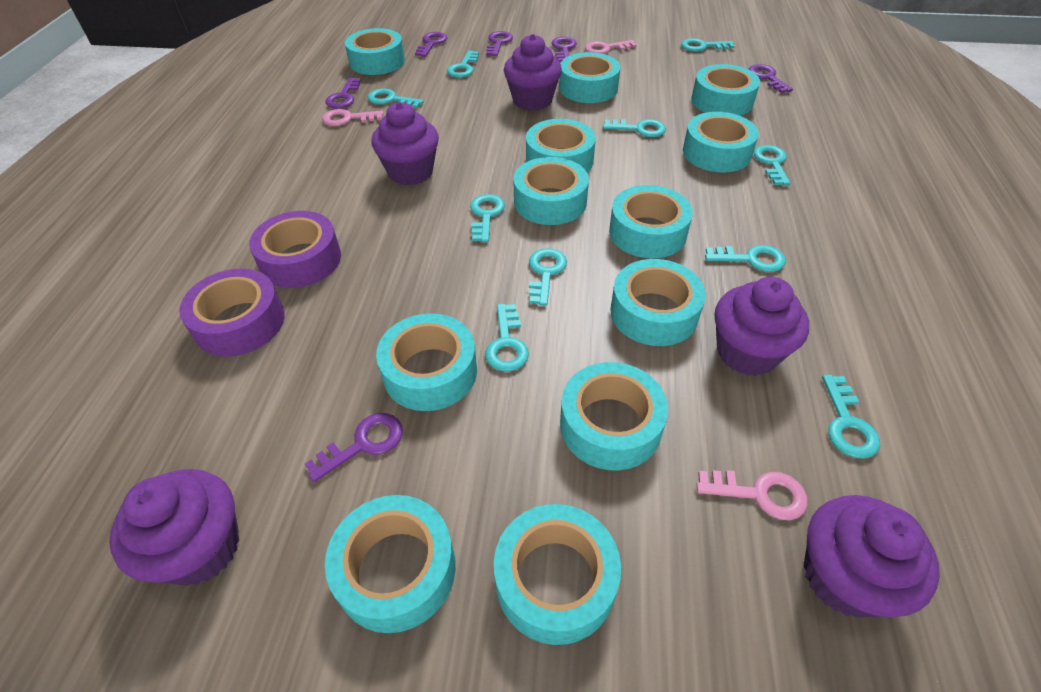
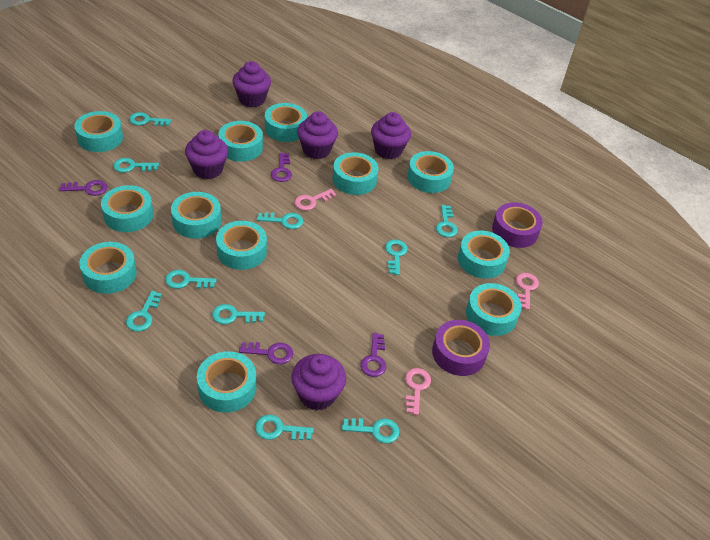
purple key: 6 -> 4

